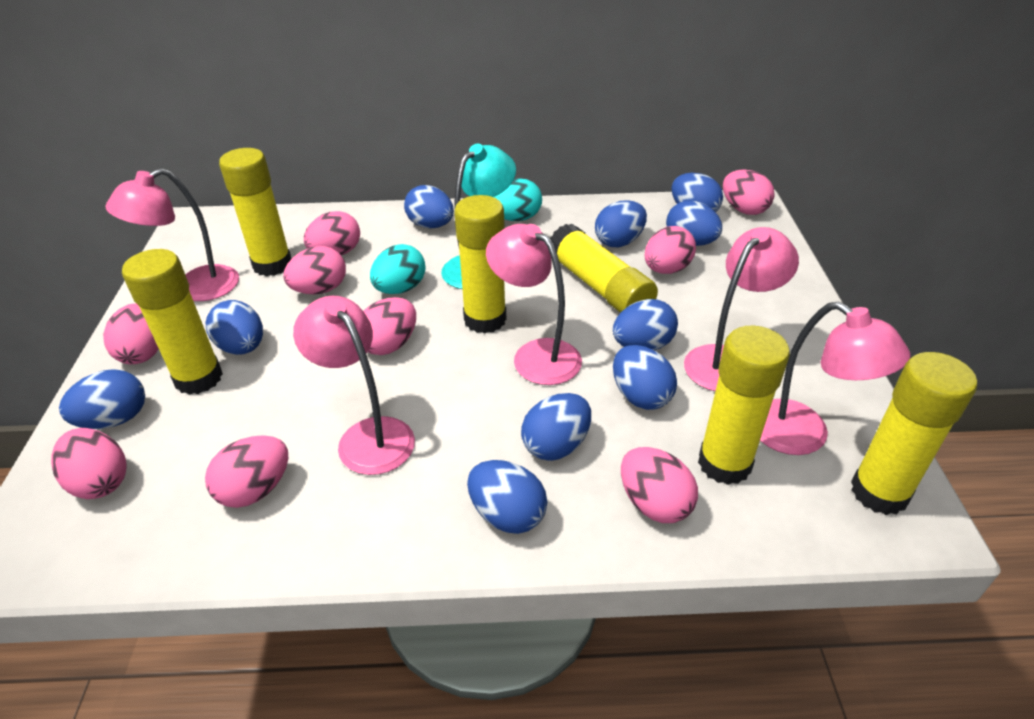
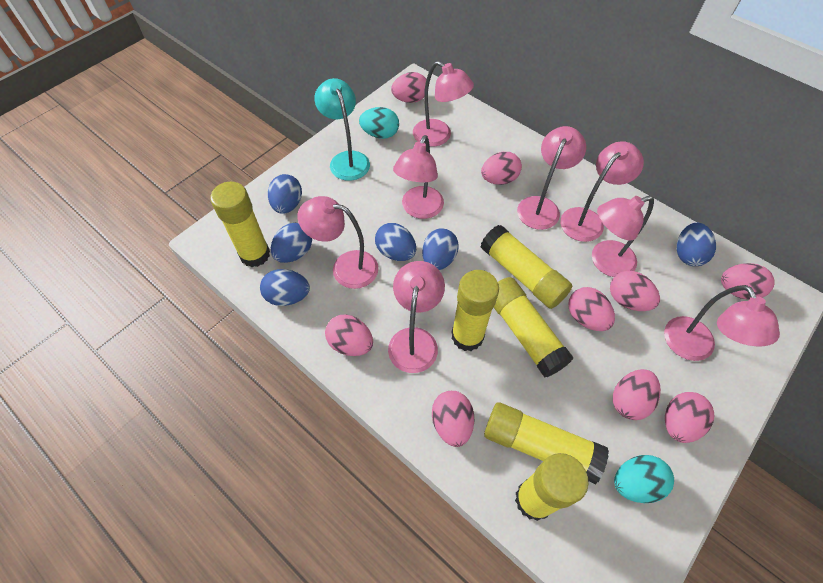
blue egg: 10 -> 6
pink lamp: 5 -> 8

